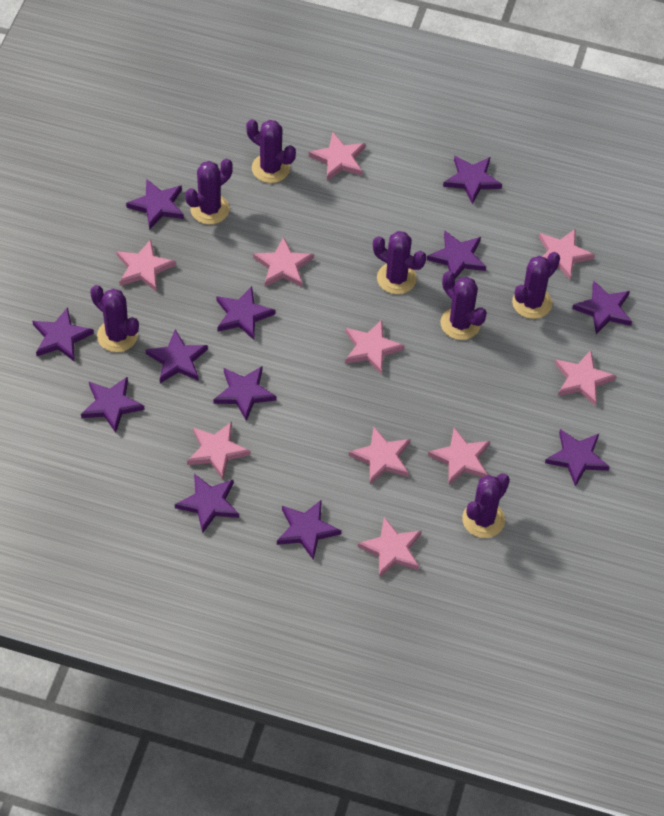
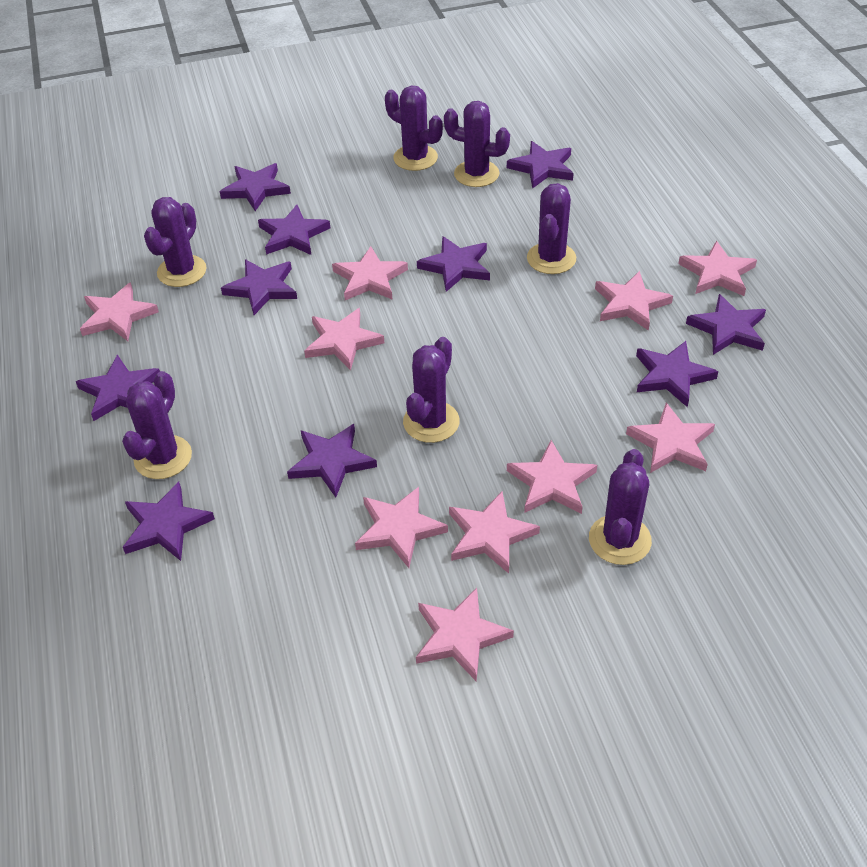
purple star: 12 -> 10

